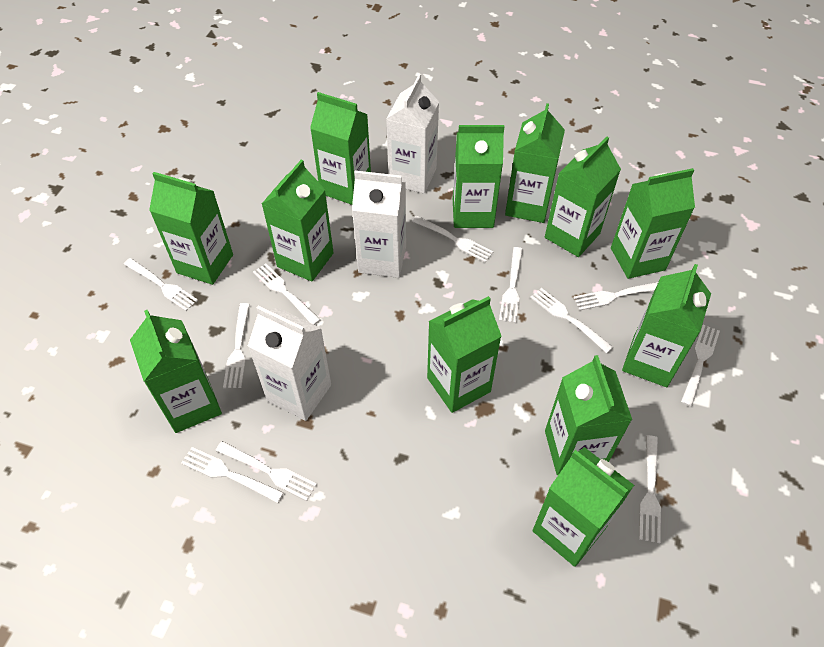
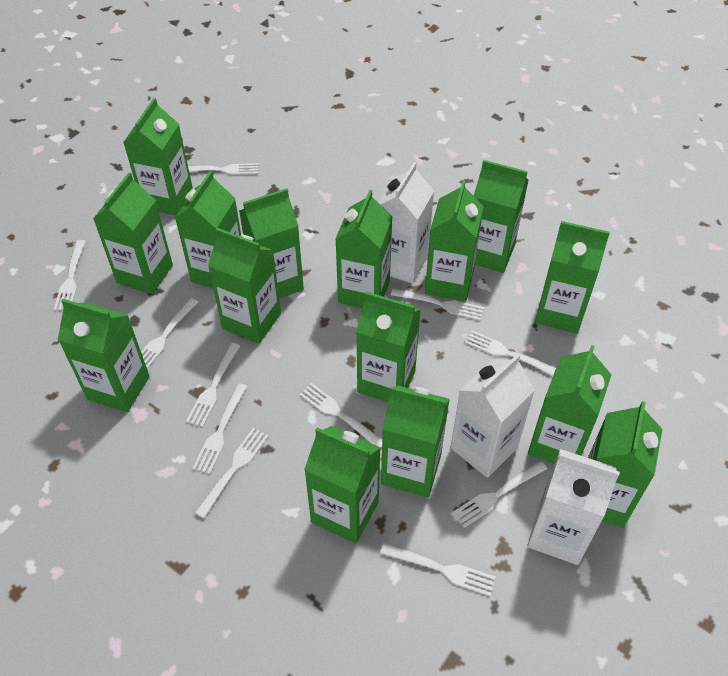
green carton: 12 -> 15

